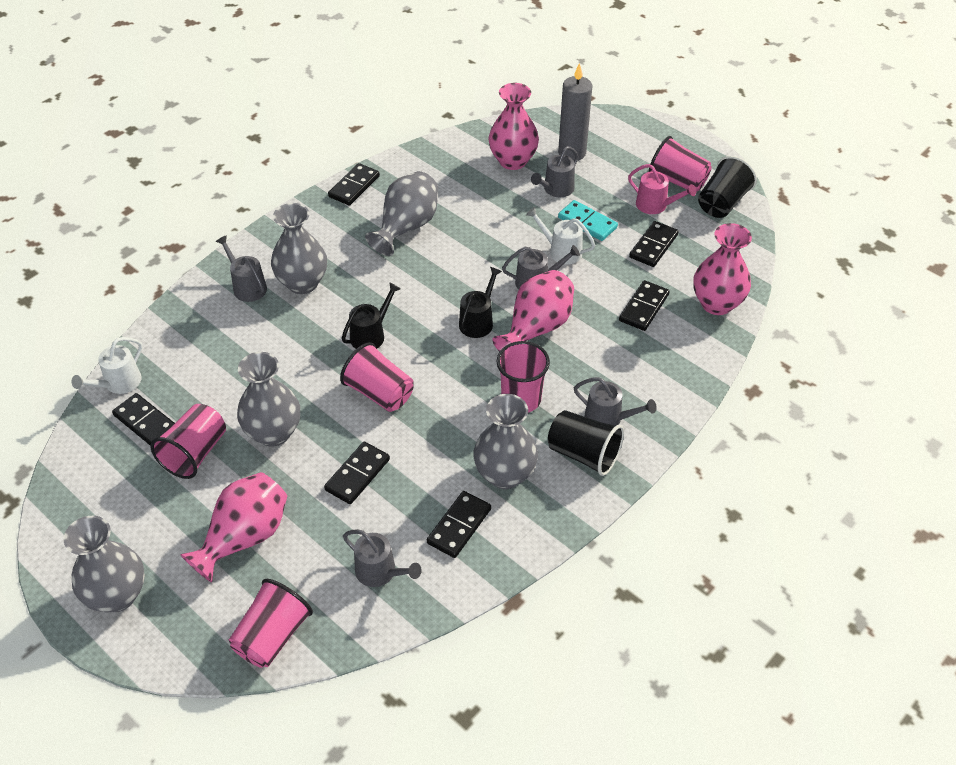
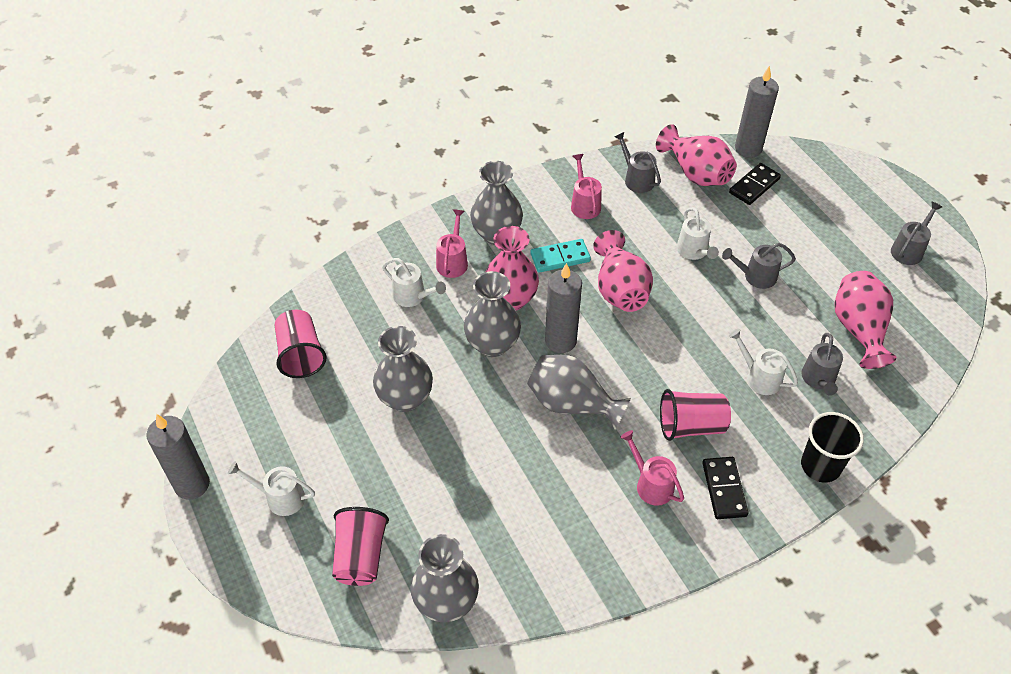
black cup: 2 -> 1
black domino: 6 -> 2
black watering can: 2 -> 0
grey candle: 1 -> 3
grey watering can: 5 -> 4
pink cup: 5 -> 3
pink watering can: 1 -> 3
white watering can: 2 -> 4

